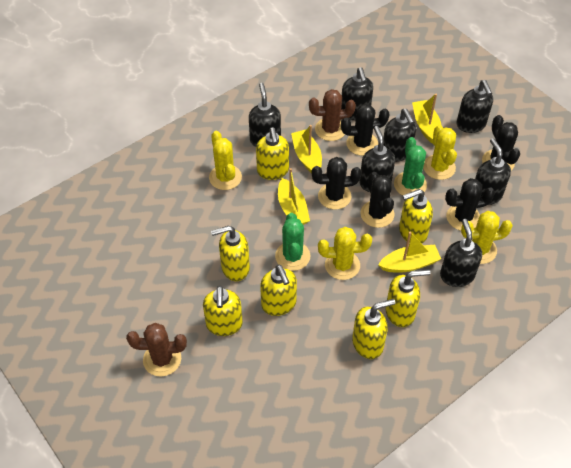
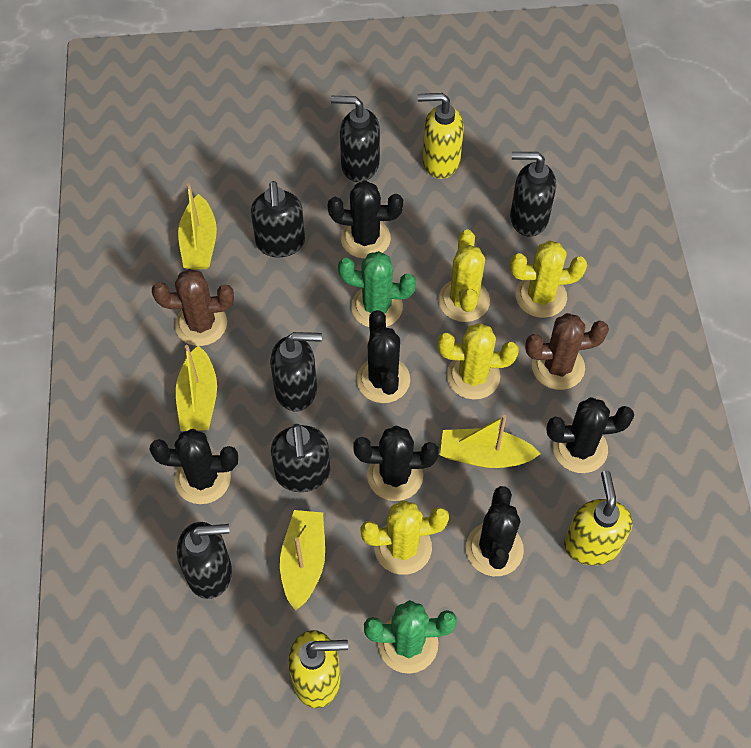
black cactus: 5 -> 6
black soap dispenser: 7 -> 6
yellow soap dispenser: 7 -> 3

